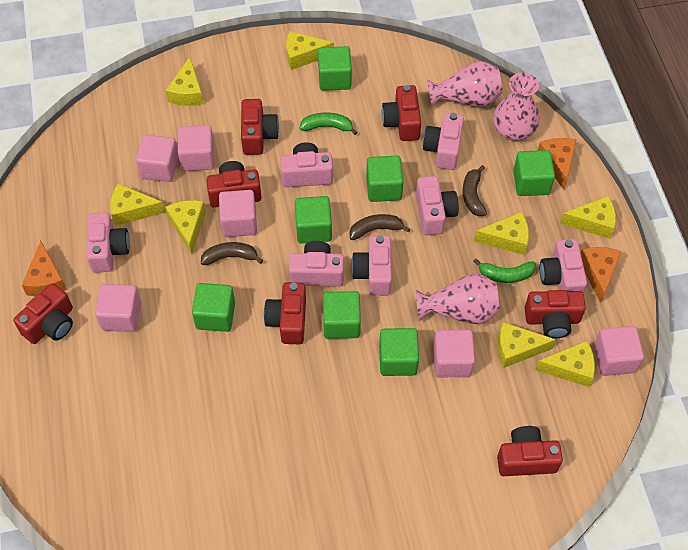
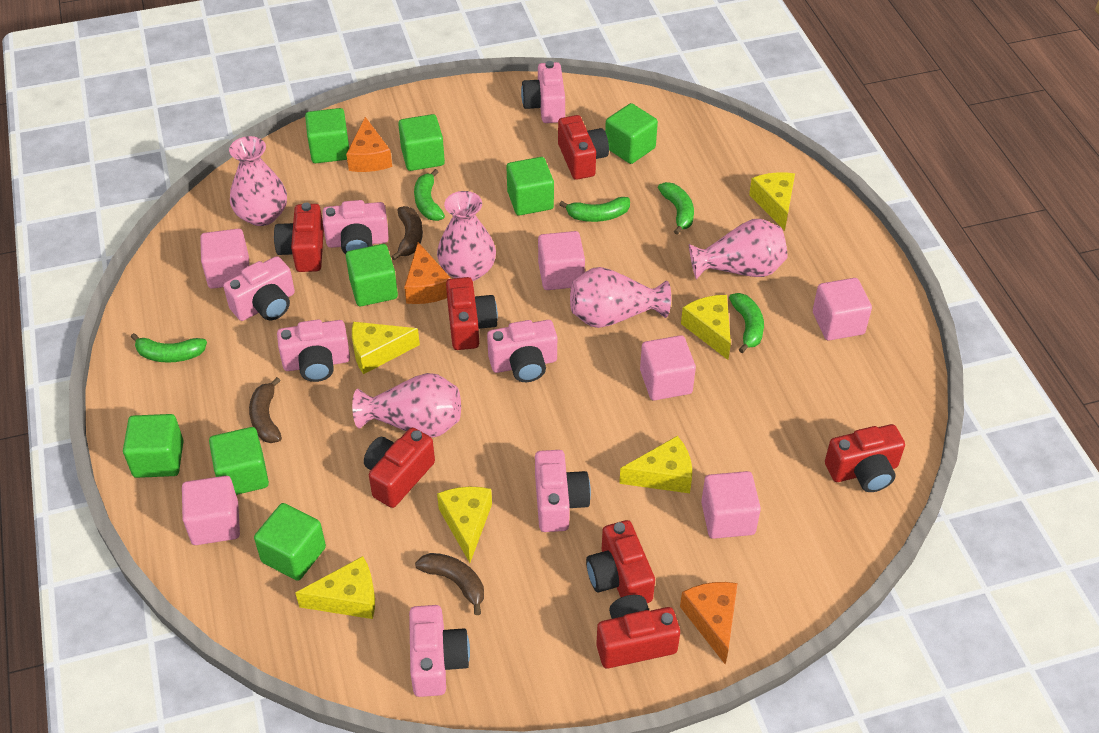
green banana: 2 -> 5
green cube: 7 -> 8
pink vase: 3 -> 5
yellow cheese: 8 -> 6

